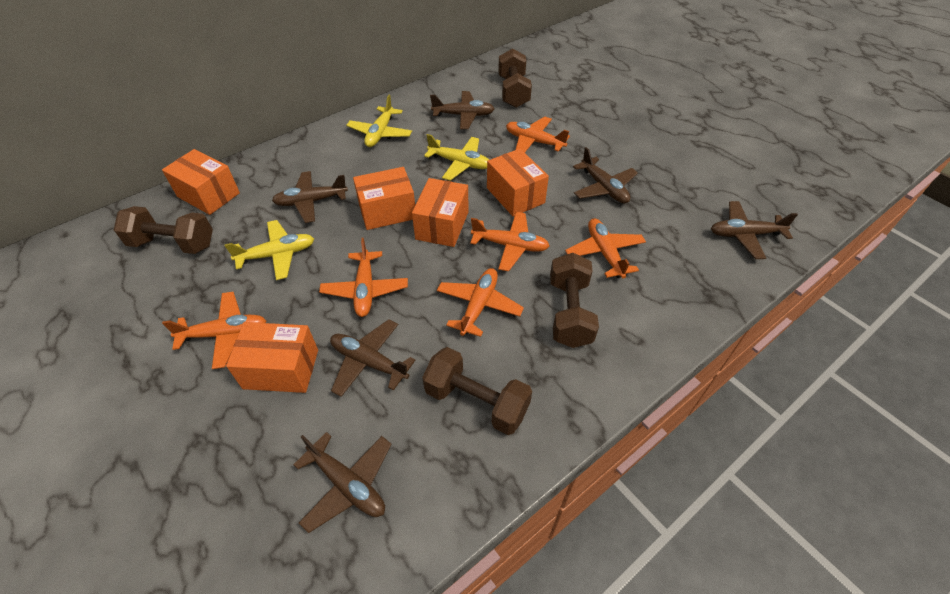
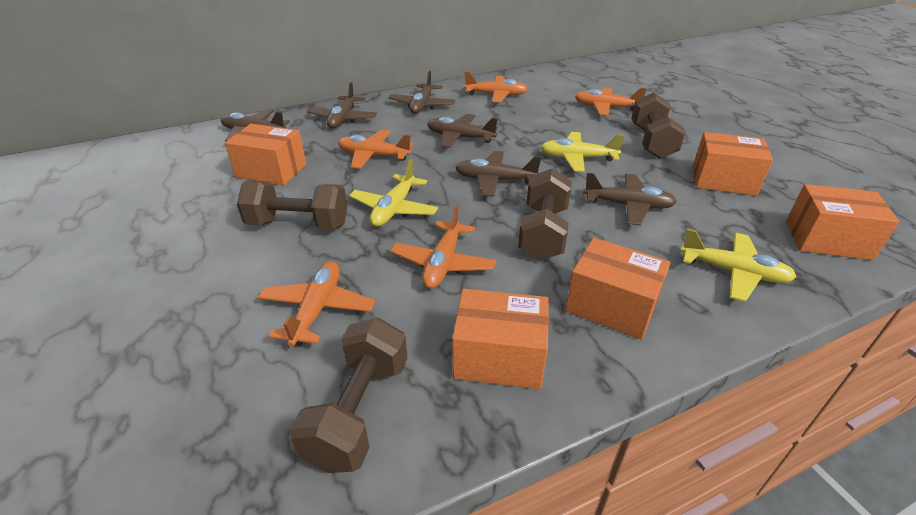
orange plane: 6 -> 5

